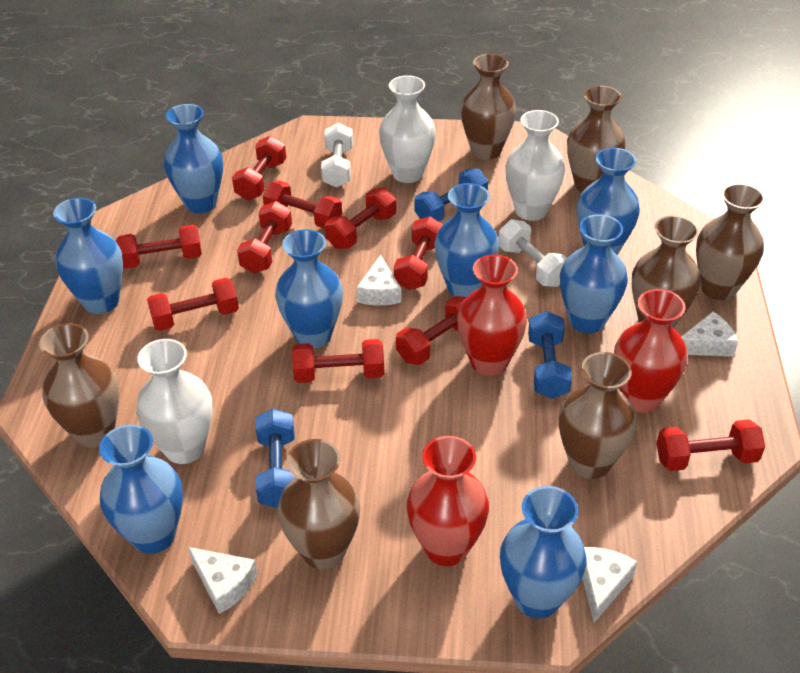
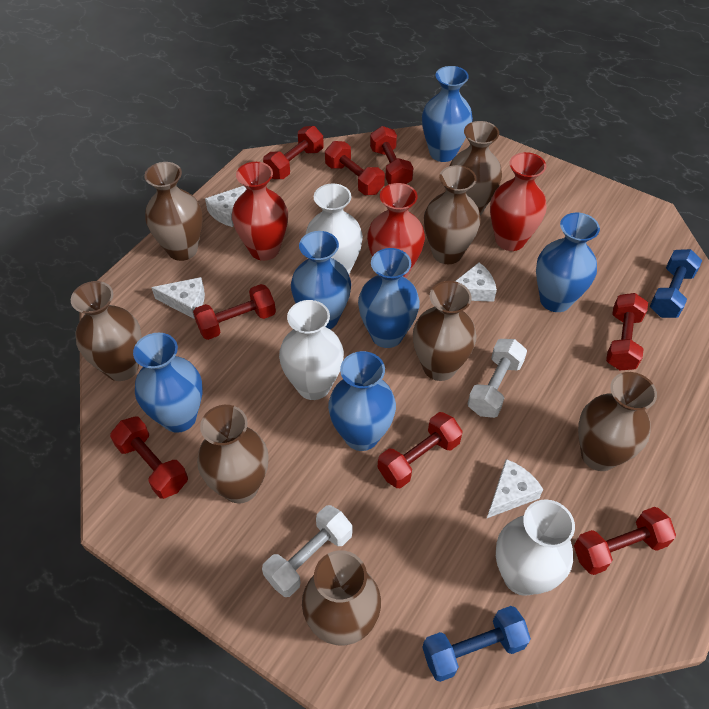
blue dumbbell: 3 -> 2
blue vase: 8 -> 6
brown vase: 7 -> 8
red dumbbell: 10 -> 8

